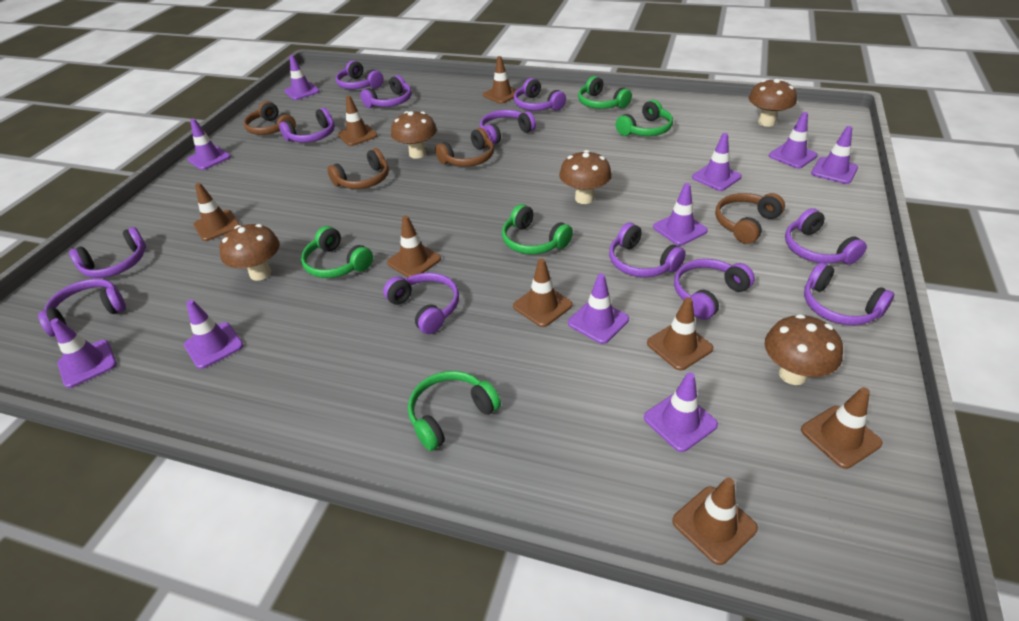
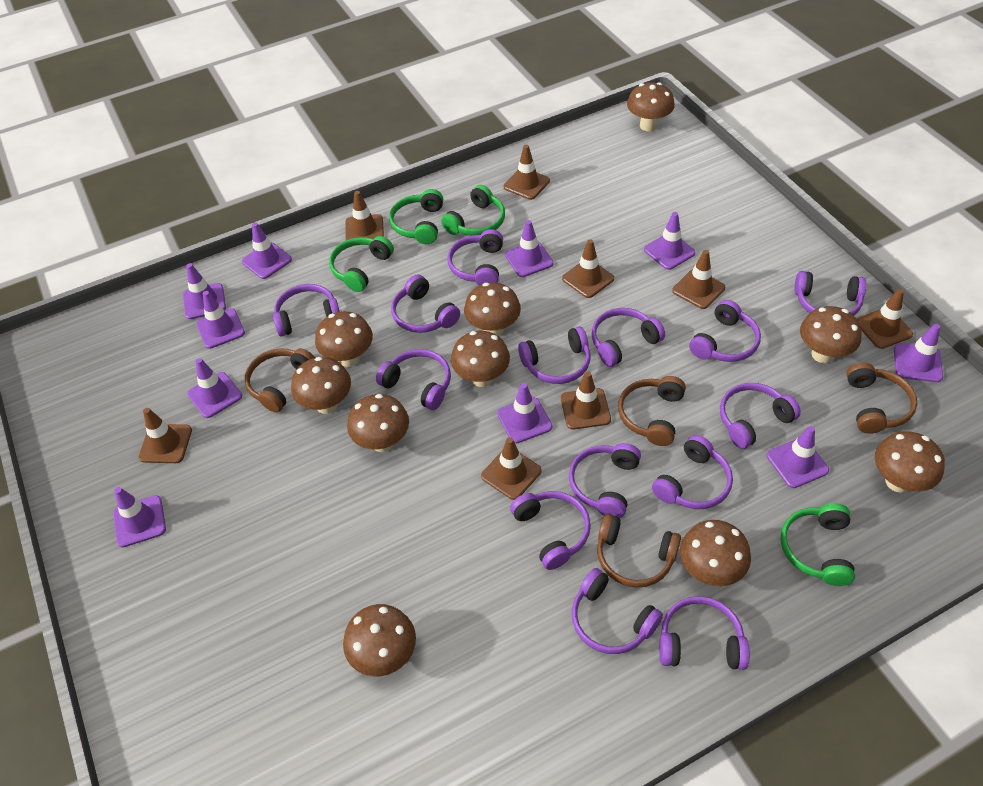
brown mushroom: 5 -> 10
green headphones: 5 -> 4
purple headphones: 12 -> 14

